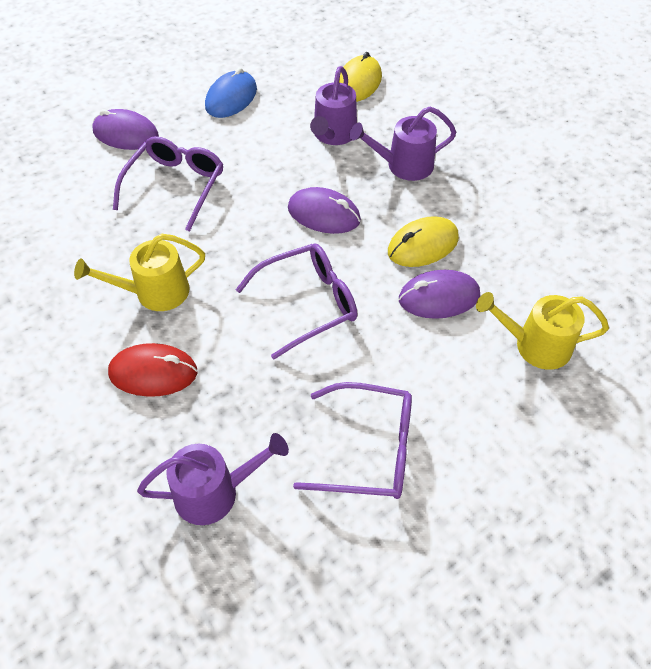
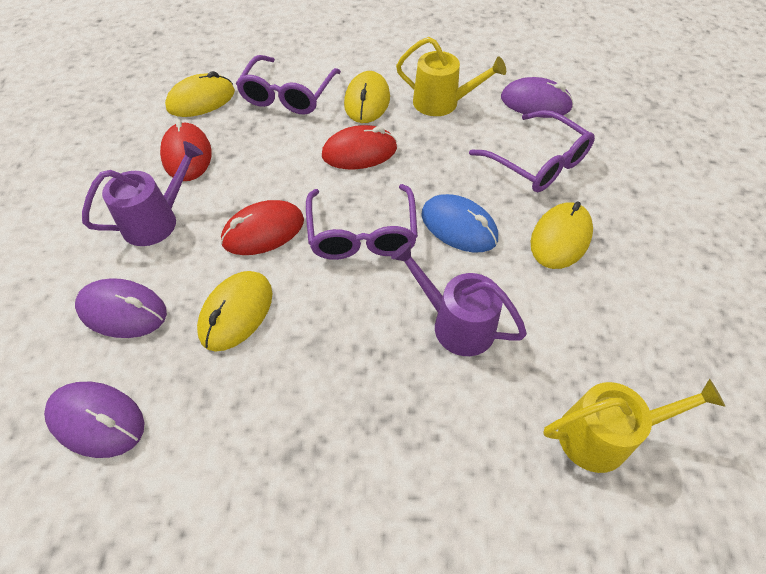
purple watering can: 3 -> 2
red mouse: 1 -> 3
yellow mouse: 2 -> 4

